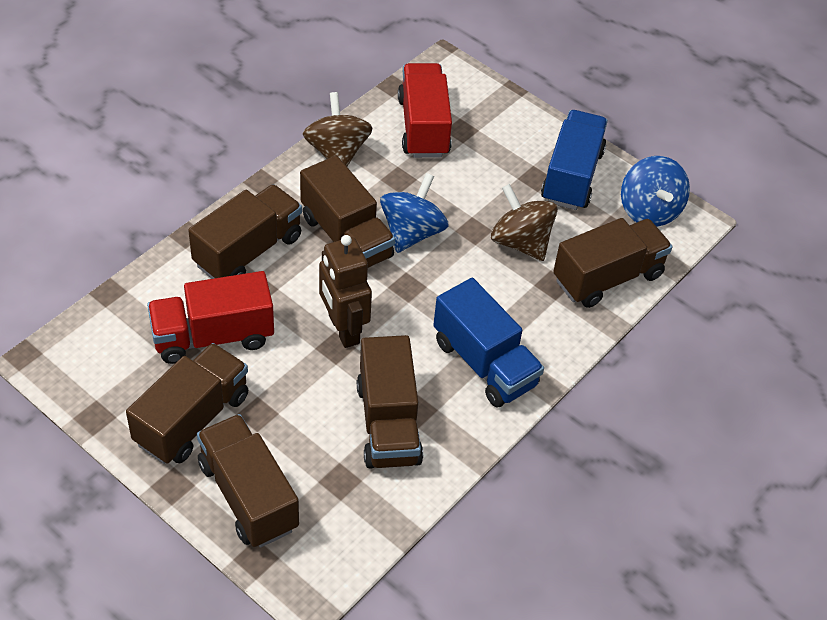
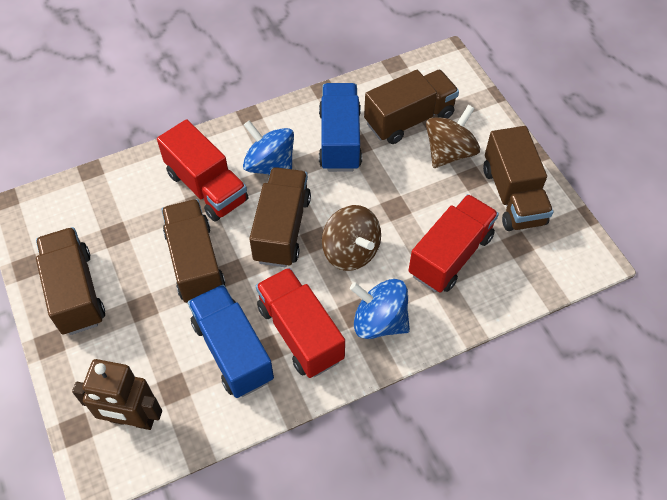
brown truck: 6 -> 5
red truck: 2 -> 3

